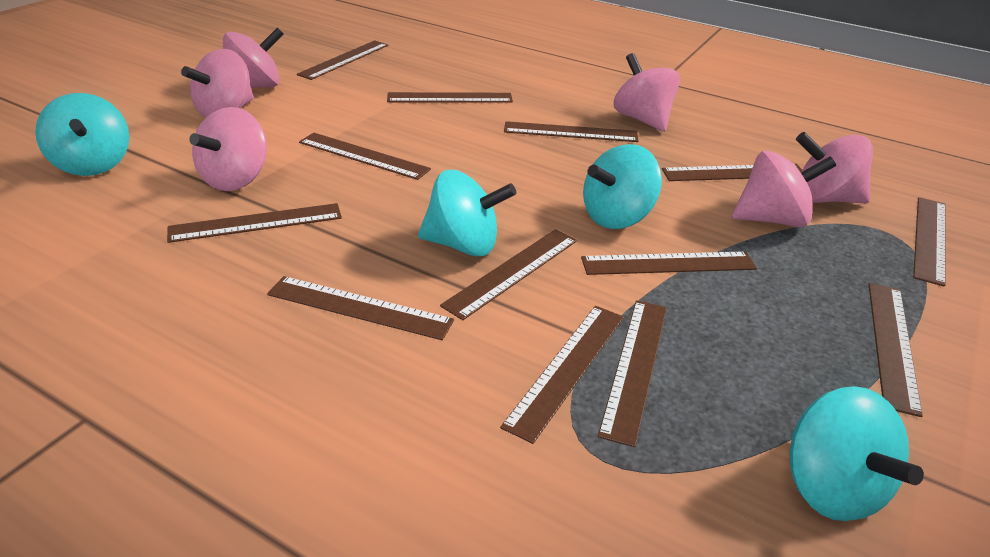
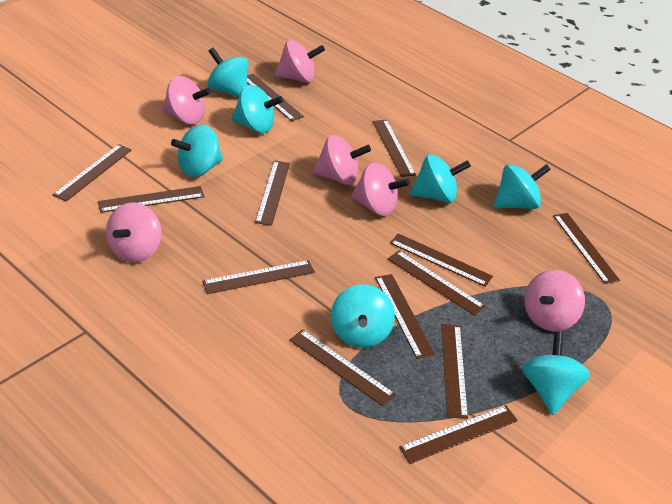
turquoise spinning top: 4 -> 7

